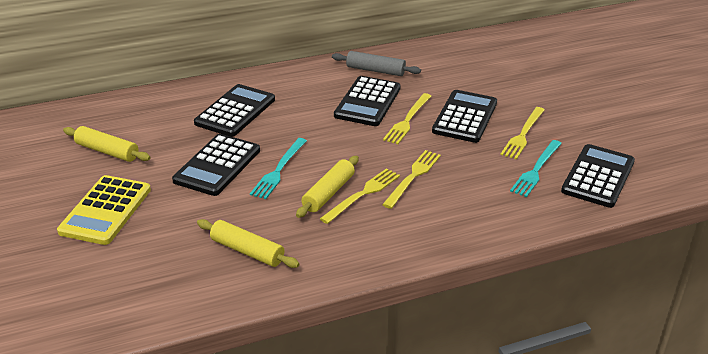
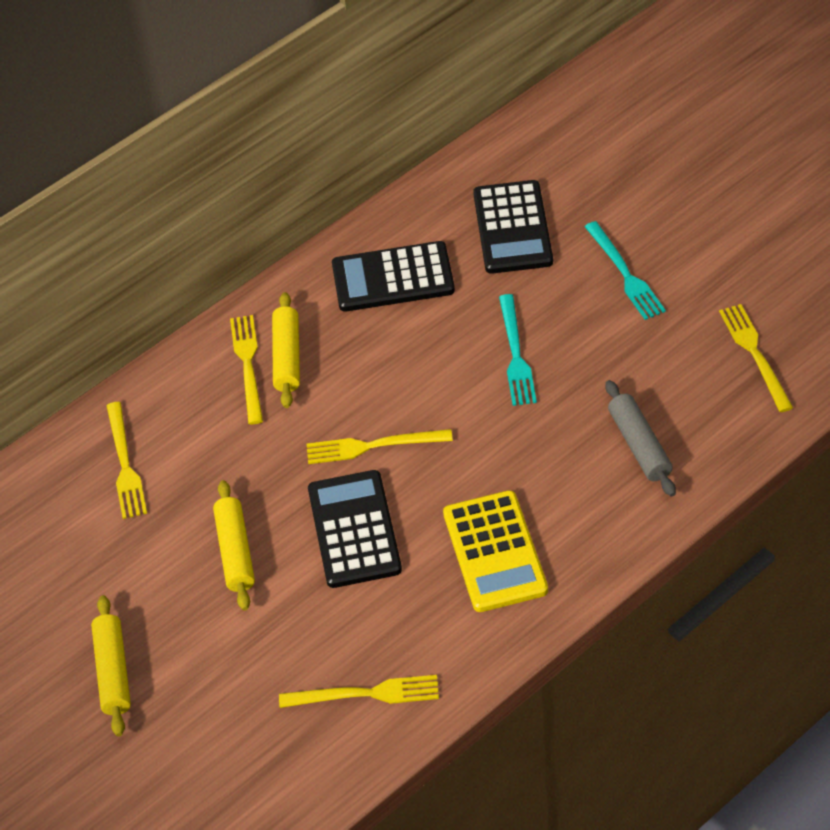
black calculator: 5 -> 3
yellow fork: 4 -> 5

